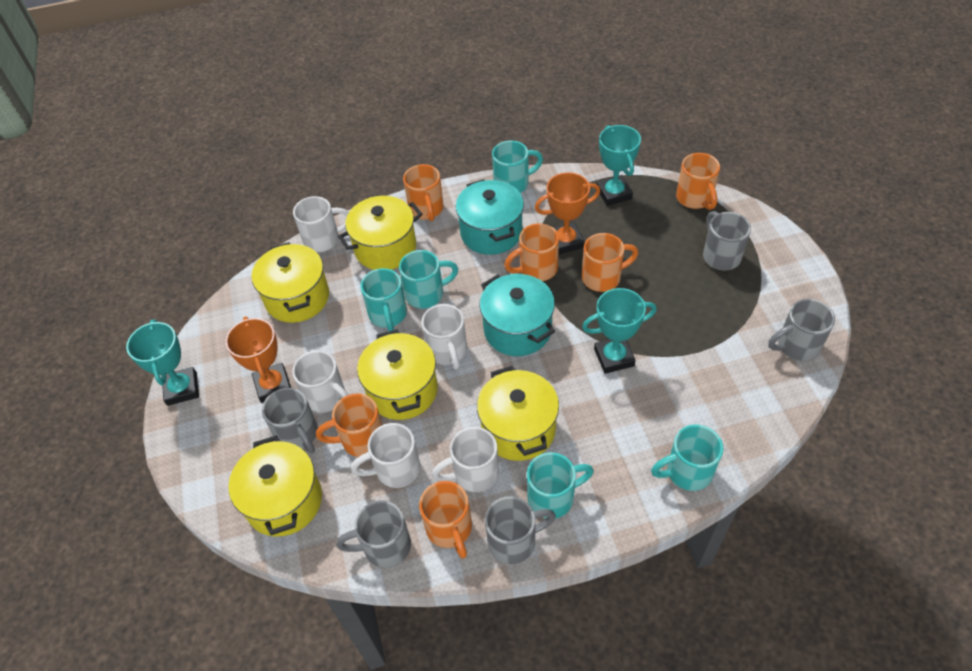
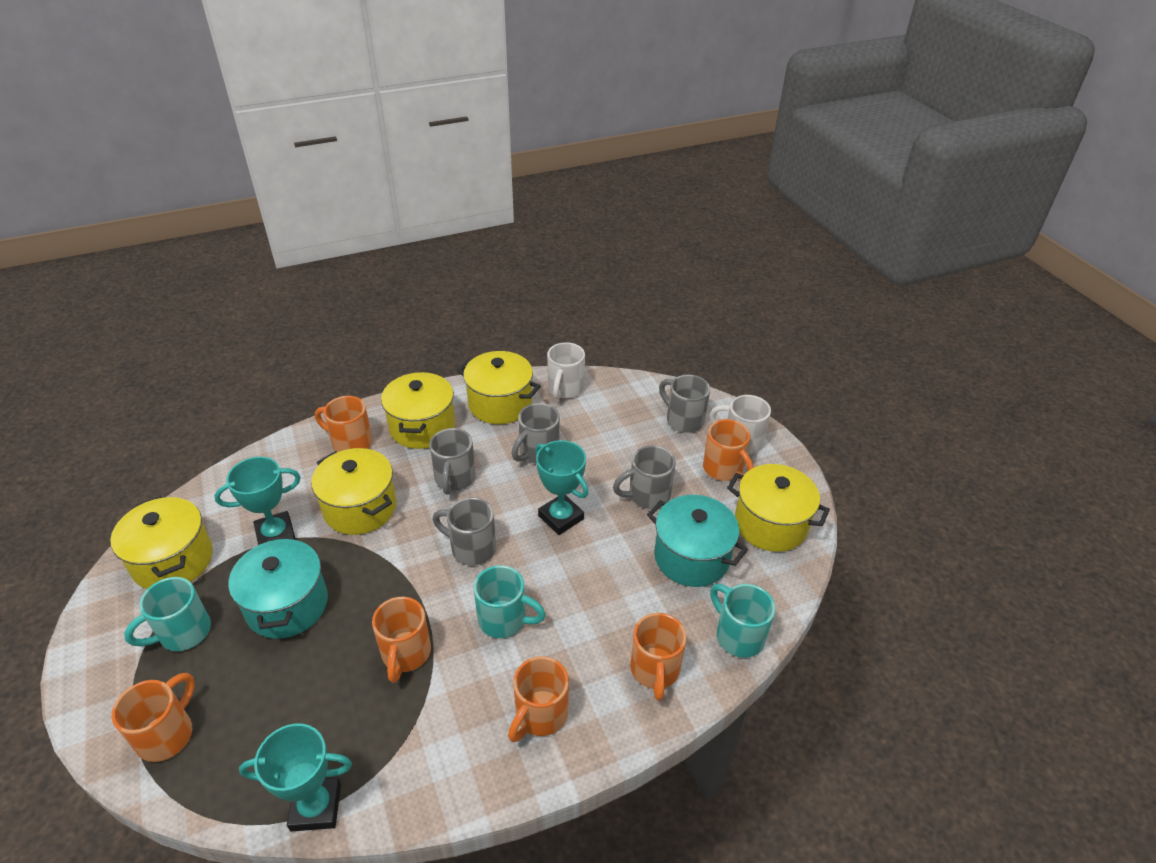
orange trophy: 2 -> 0
turquoise mug: 5 -> 3
white mug: 5 -> 2

